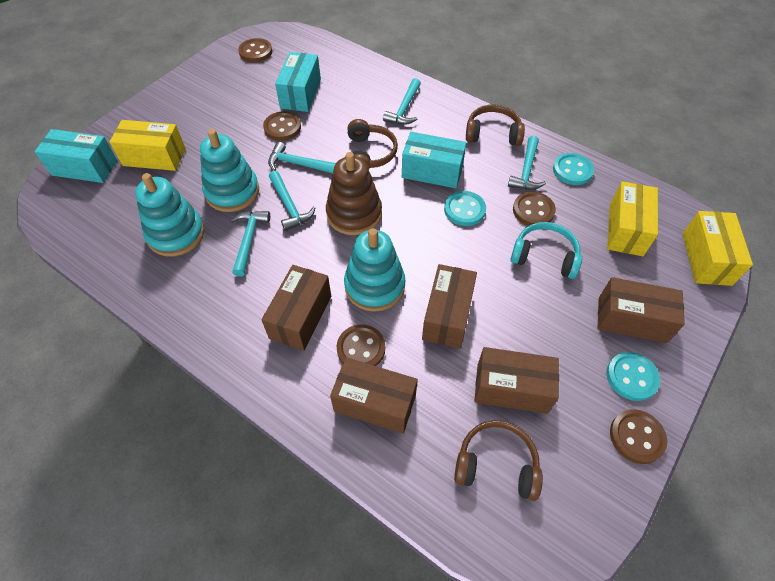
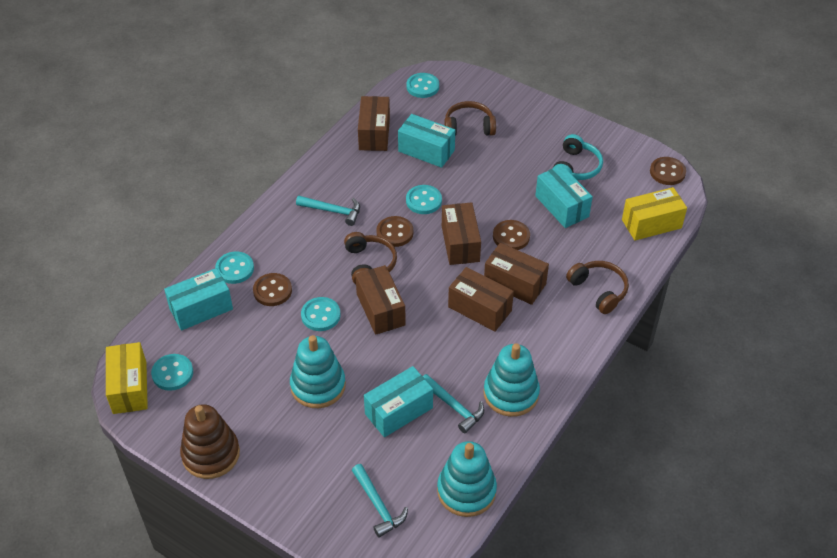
brown button: 5 -> 4
turquoise box: 3 -> 4
turquoise button: 3 -> 5
turquoise hammer: 5 -> 3
yellow box: 3 -> 2

